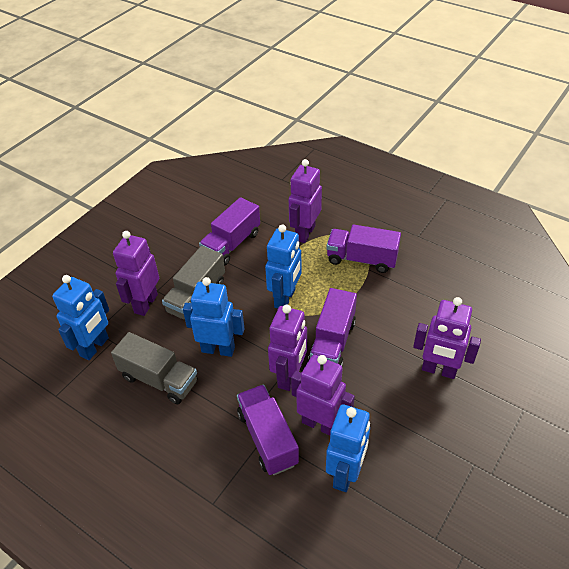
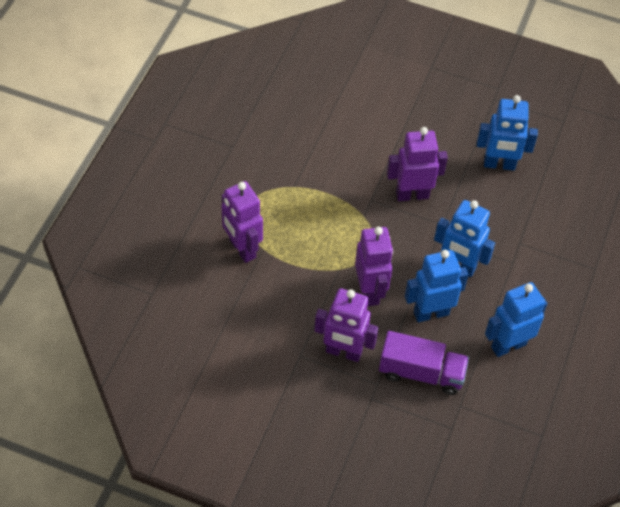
grey truck: 2 -> 0
purple robot: 5 -> 4
purple truck: 4 -> 1

